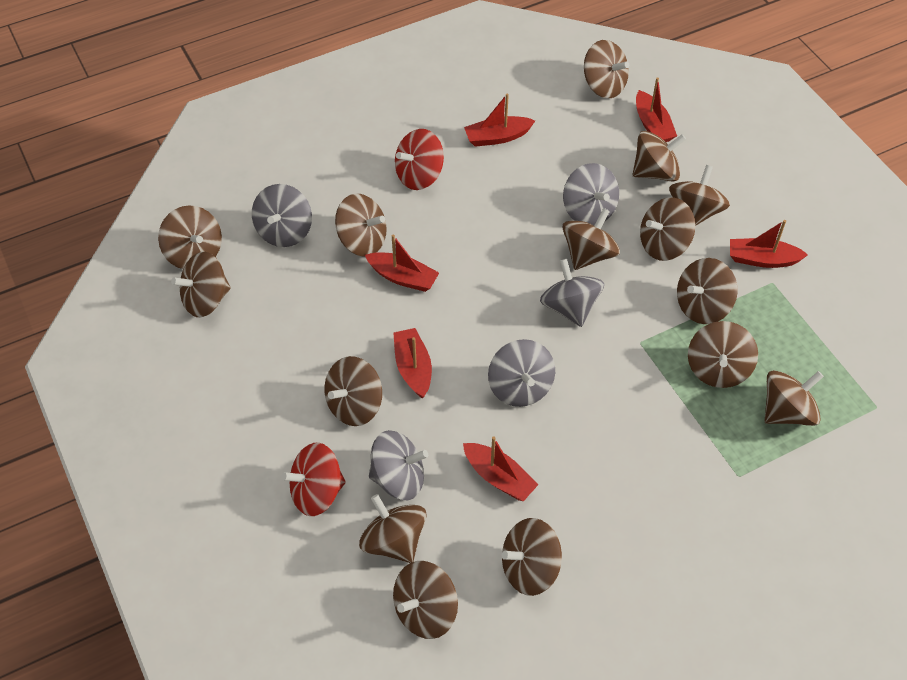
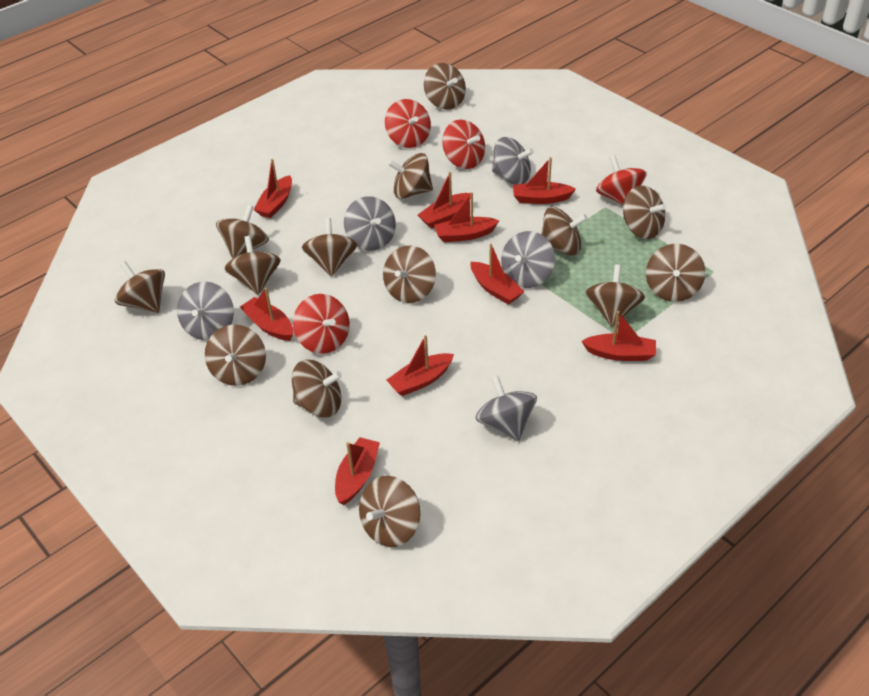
brown spinning top: 15 -> 14
red boat: 6 -> 9
red spinning top: 2 -> 4

